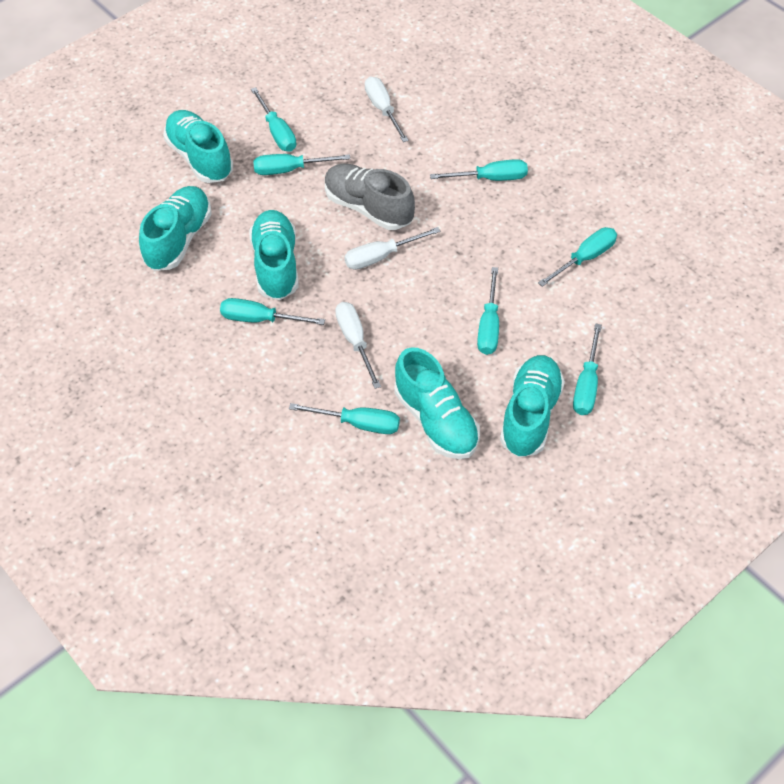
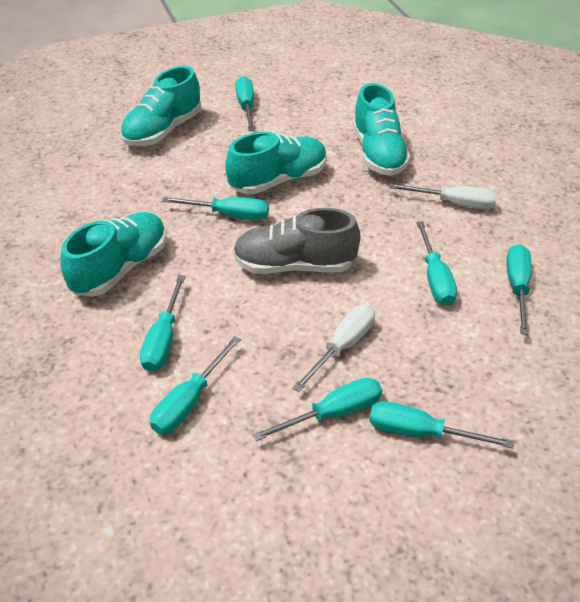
turquoise shoe: 5 -> 4
white screwdriver: 3 -> 2

